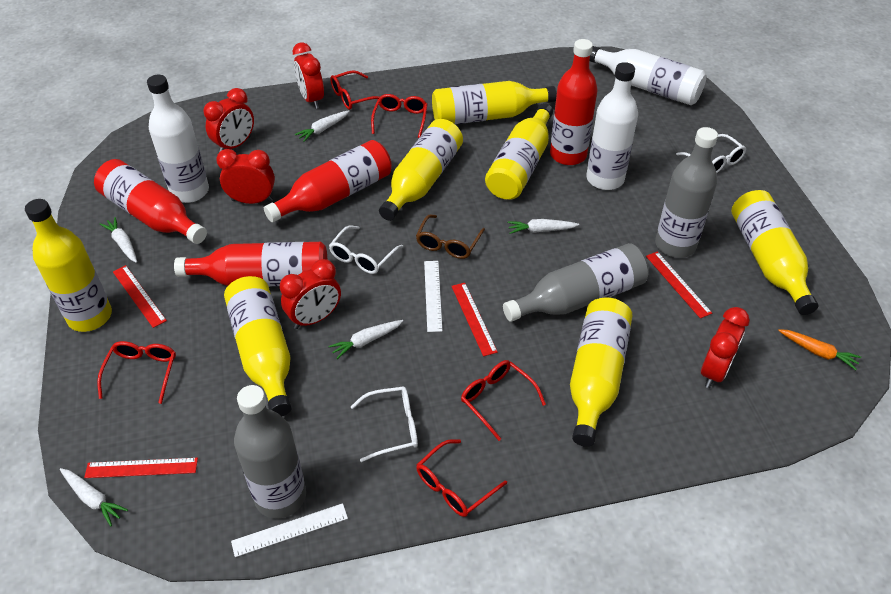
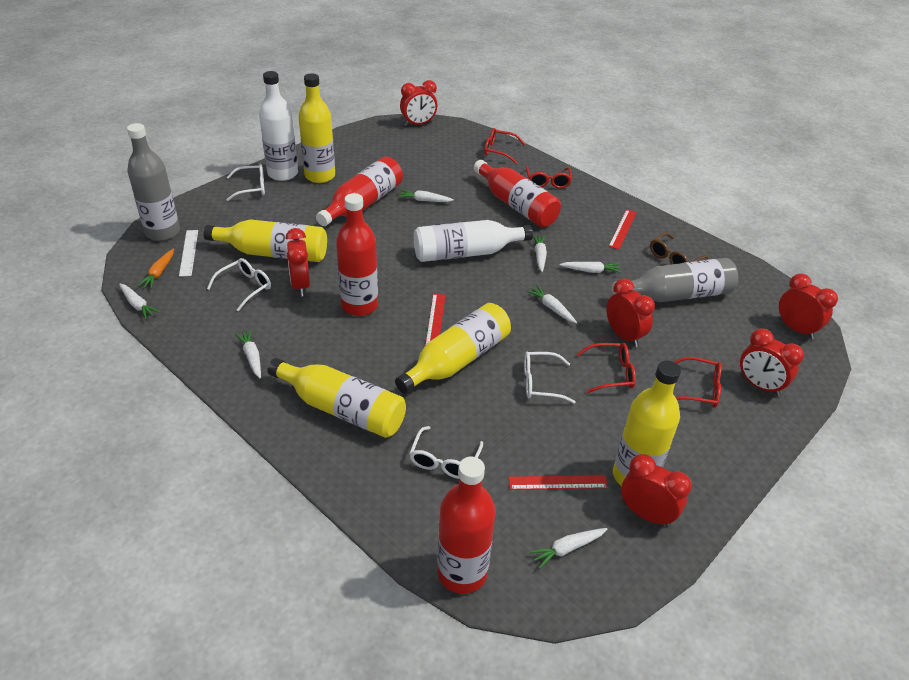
grey bottle: 3 -> 2
red clock: 5 -> 6
red glasses: 5 -> 4
red ruler: 4 -> 3
white bottle: 3 -> 2
white carrot: 5 -> 7
white glasses: 3 -> 4
white ruler: 2 -> 1
yellow bottle: 7 -> 5

